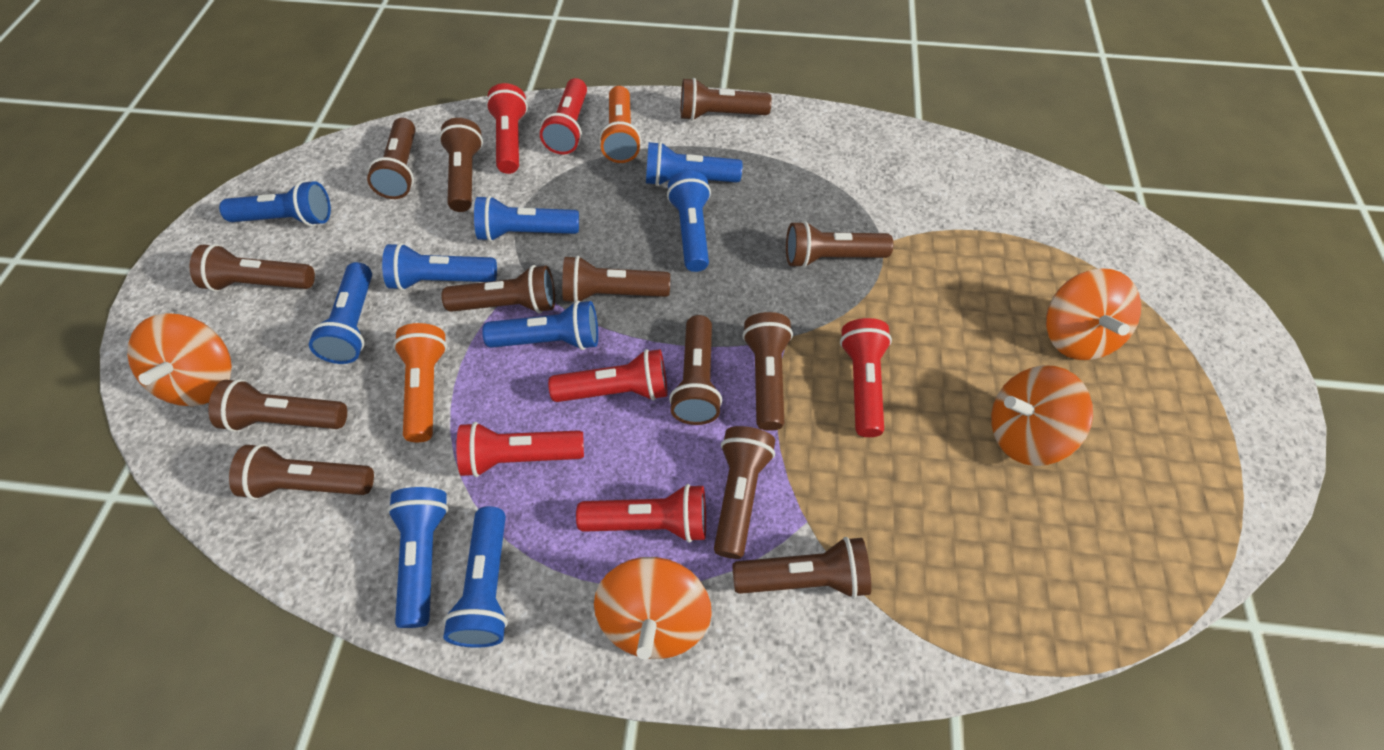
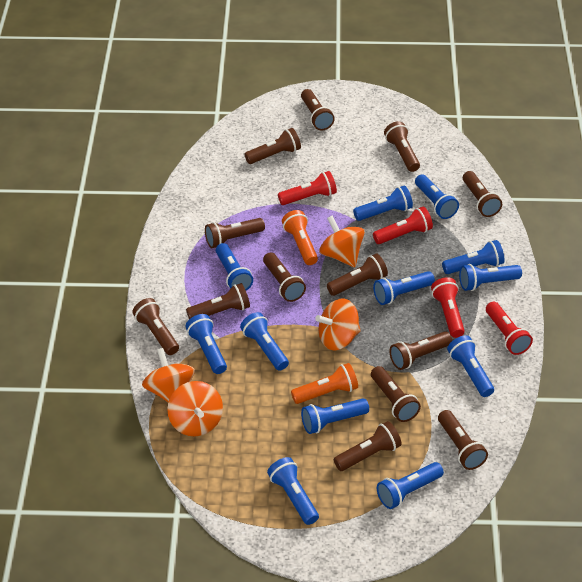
blue flashlight: 9 -> 12
red flashlight: 6 -> 4

